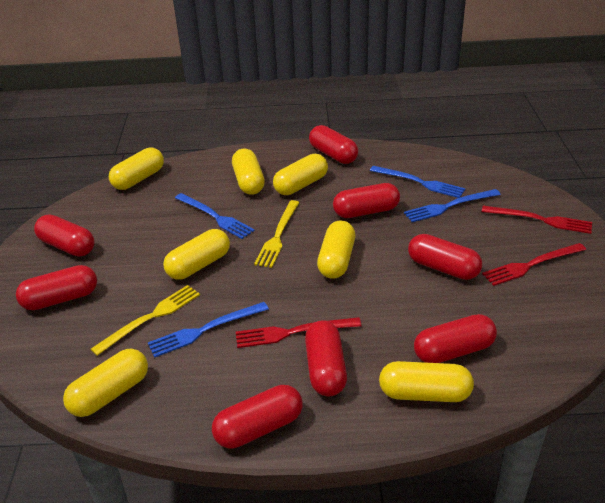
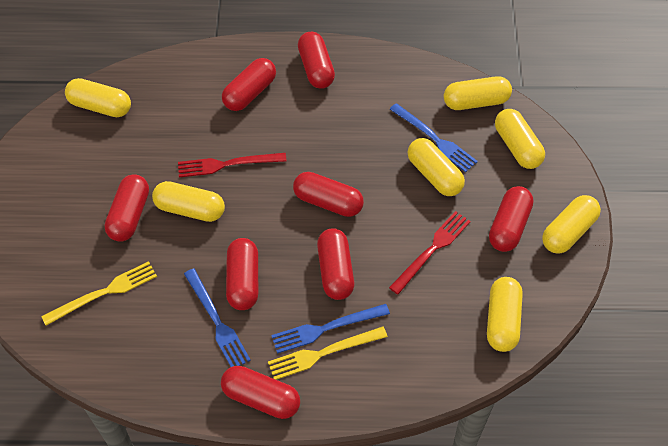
blue fork: 4 -> 3
red fork: 3 -> 2

